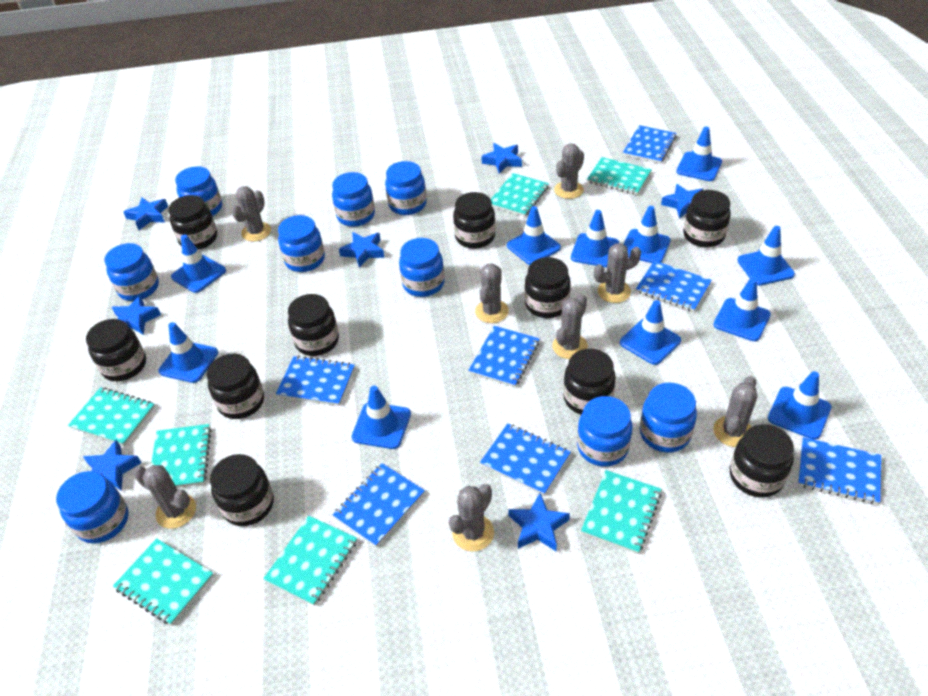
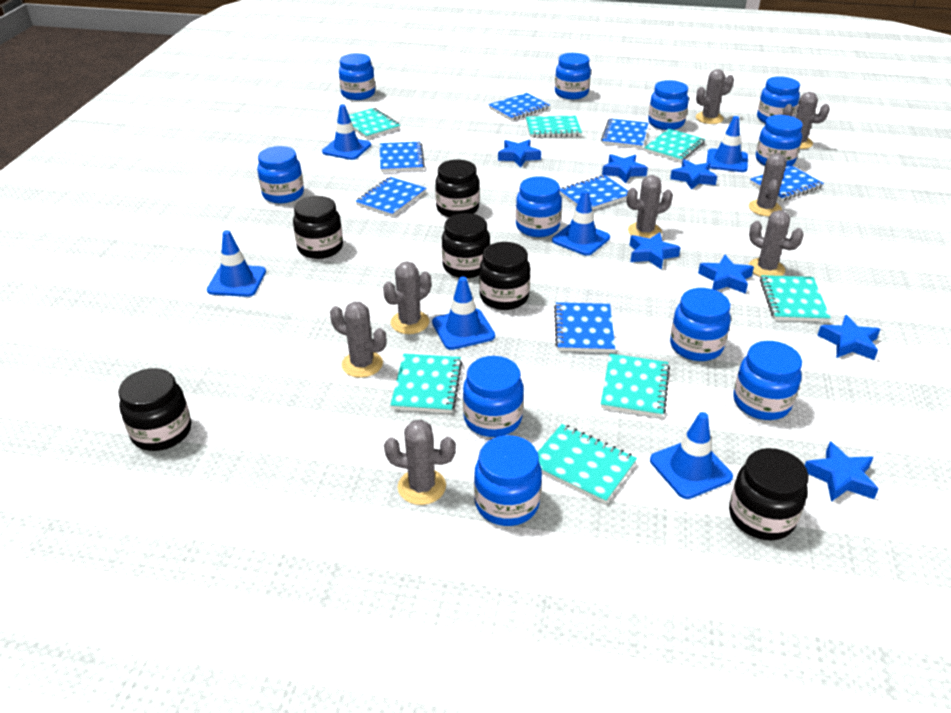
black jar: 10 -> 6
blue jar: 9 -> 11
blue traffic cone: 11 -> 6

